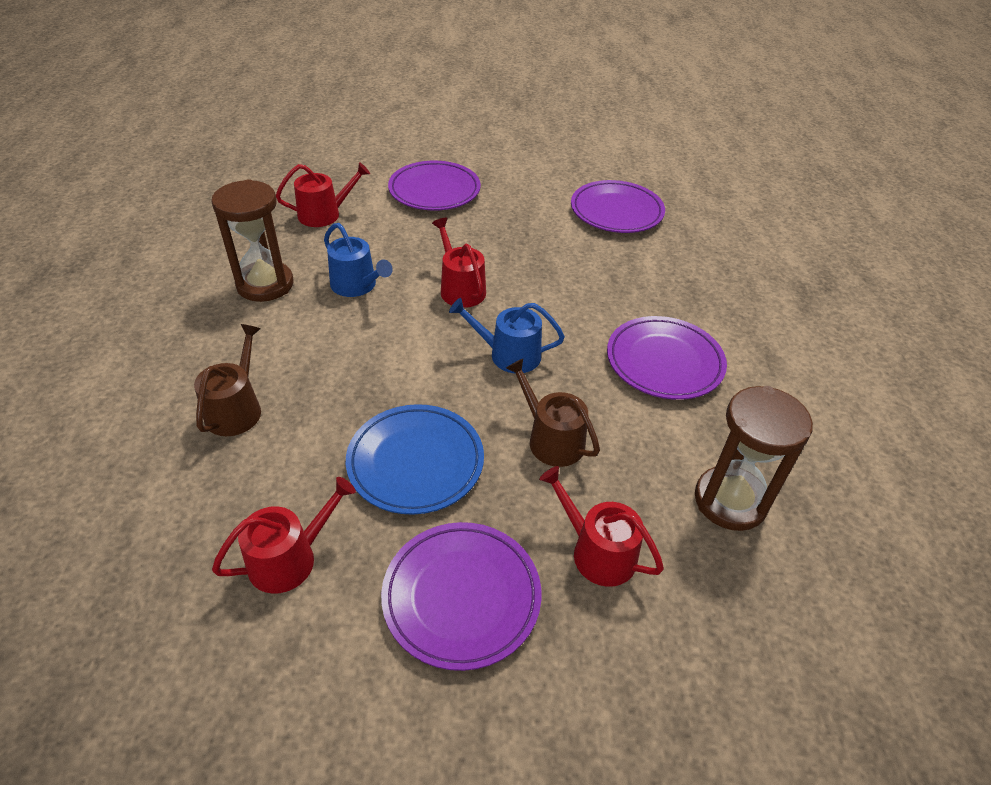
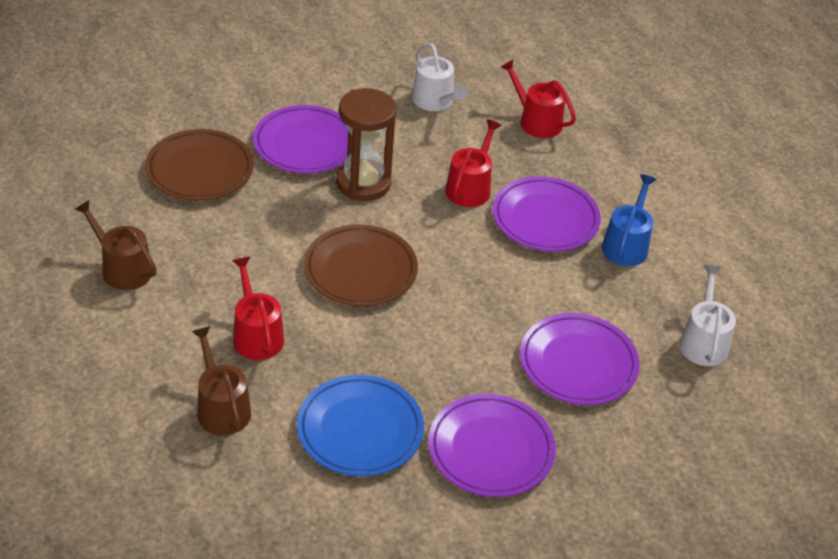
blue watering can: 2 -> 1
brown hourglass: 2 -> 1
brown plate: 0 -> 2
red watering can: 4 -> 3
white watering can: 0 -> 2

